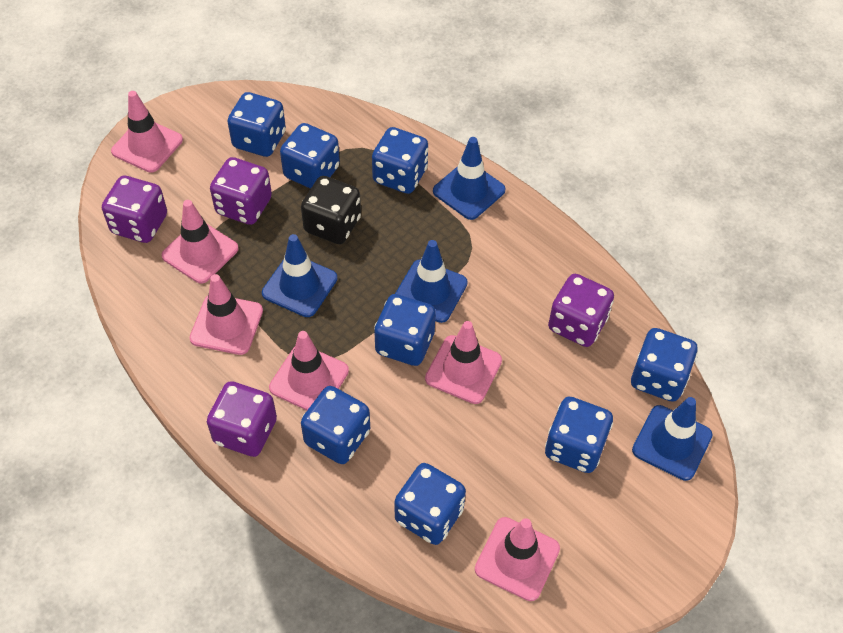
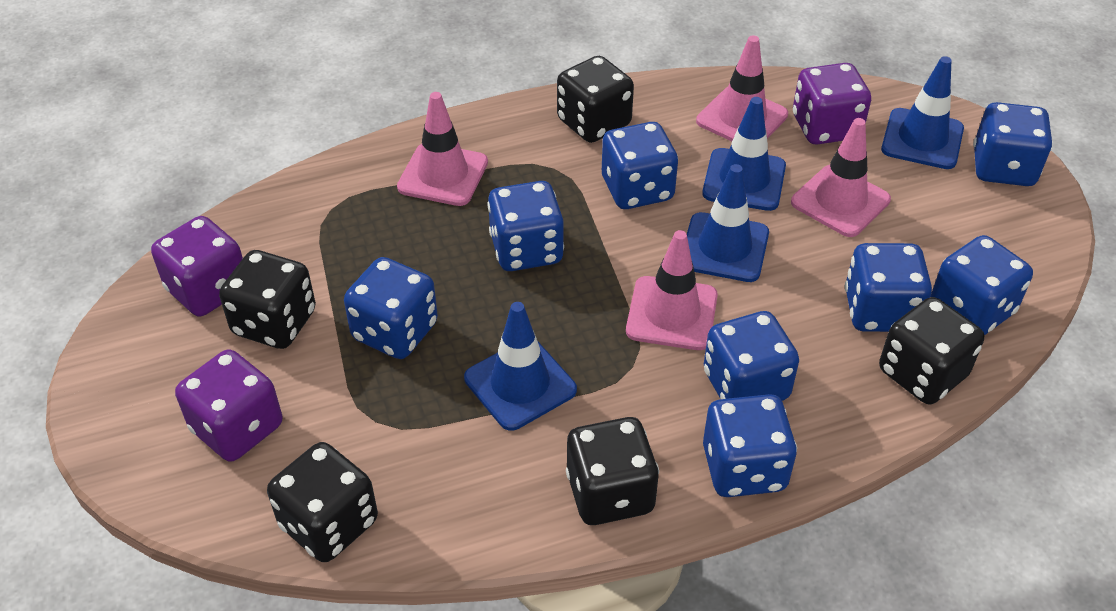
black dice: 1 -> 5
pink traffic cone: 6 -> 4
purple dice: 4 -> 3

